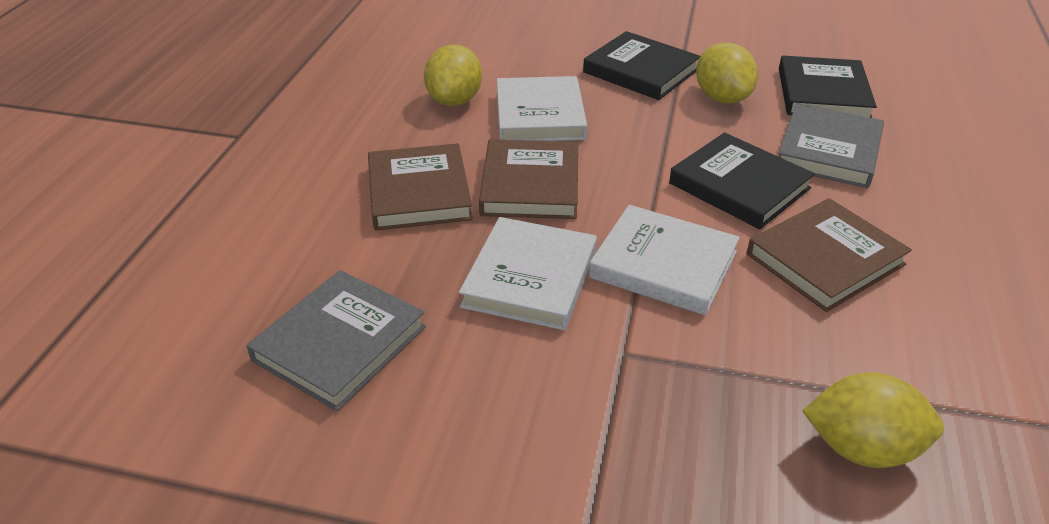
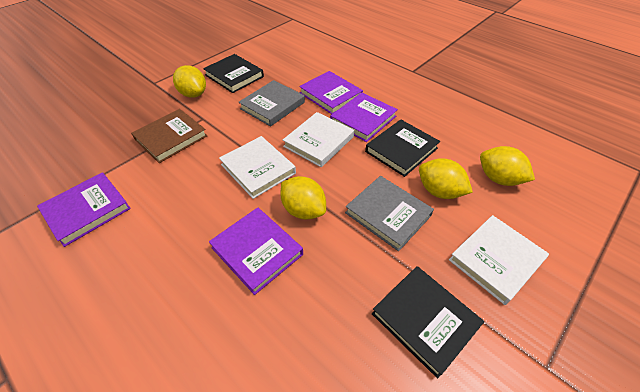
brown book: 3 -> 1
purple book: 0 -> 4
yellow lemon: 3 -> 4

